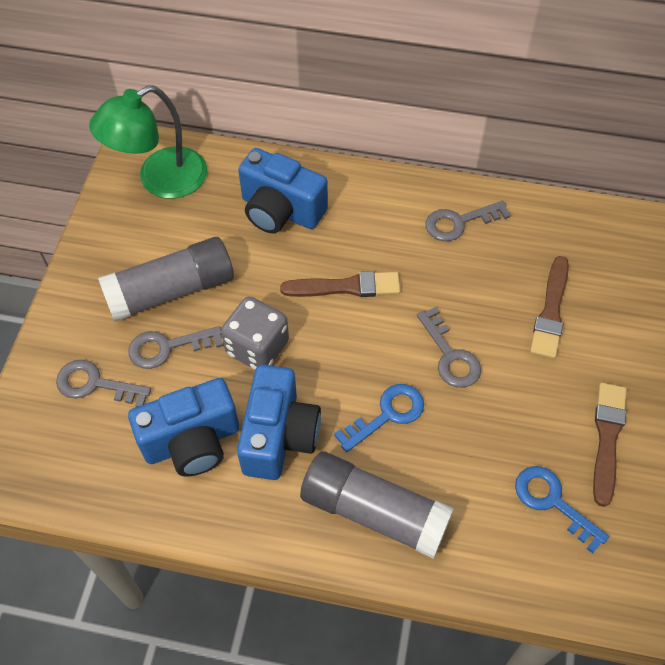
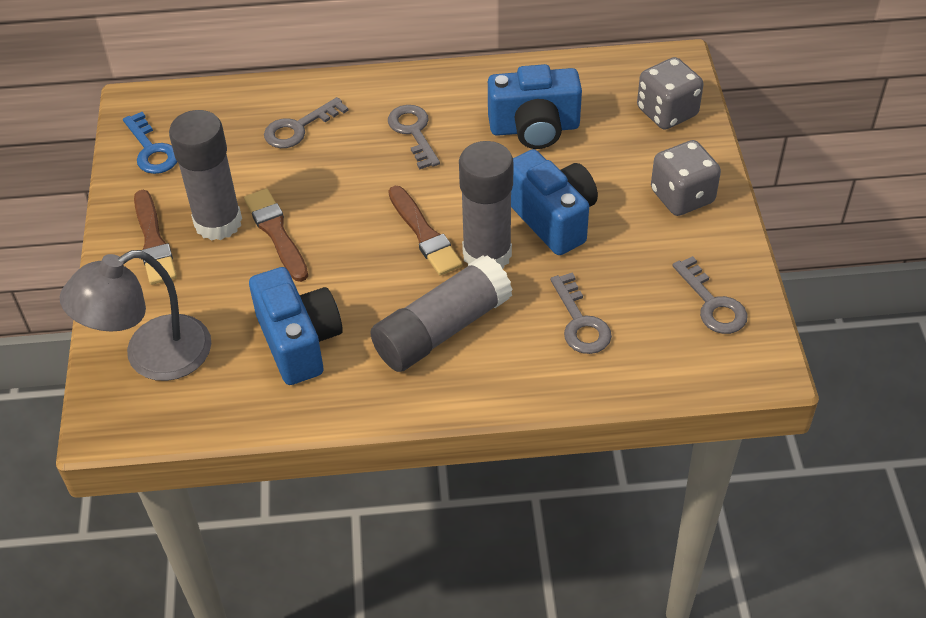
blue key: 2 -> 1
green lamp: 1 -> 0
grey dice: 1 -> 2
grey glue stick: 2 -> 3
grey lamp: 0 -> 1

